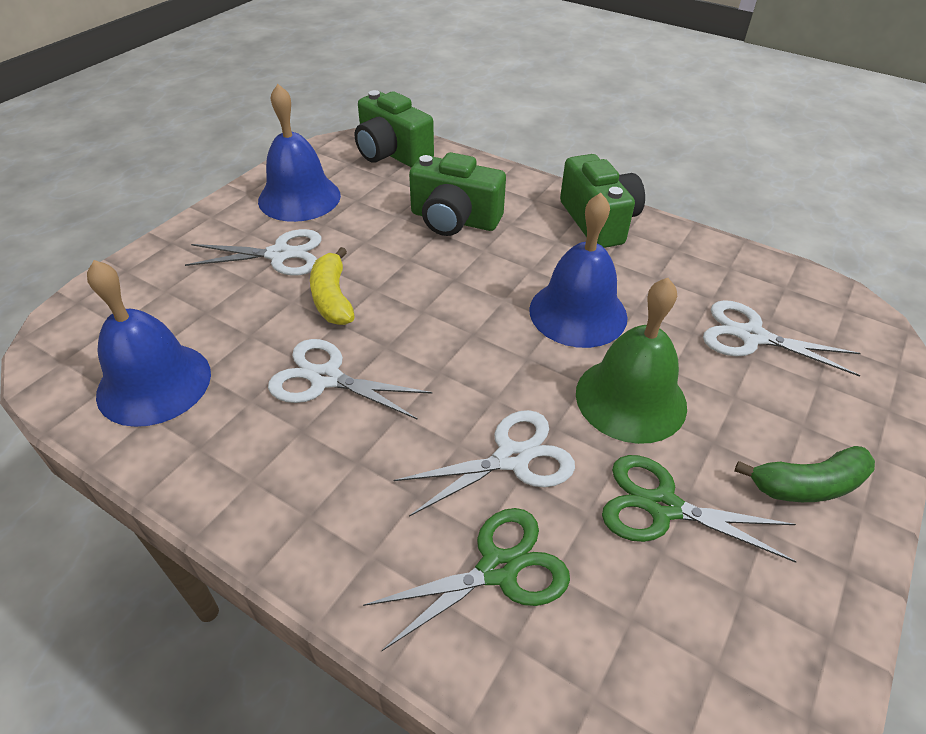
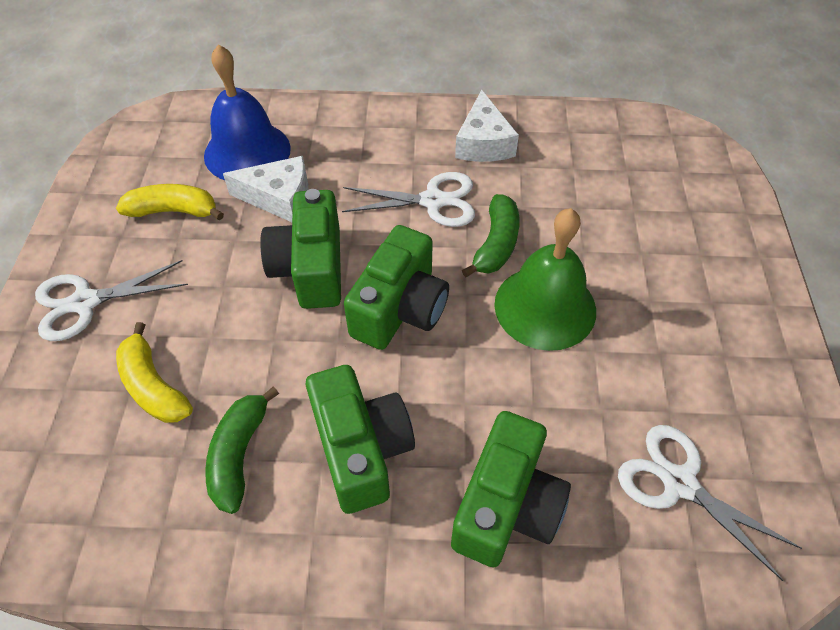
blue bell: 3 -> 1
green banana: 1 -> 2
green camera: 3 -> 4
green scissors: 2 -> 0
white cheese: 0 -> 2
white scissors: 4 -> 3
yellow banana: 1 -> 2

